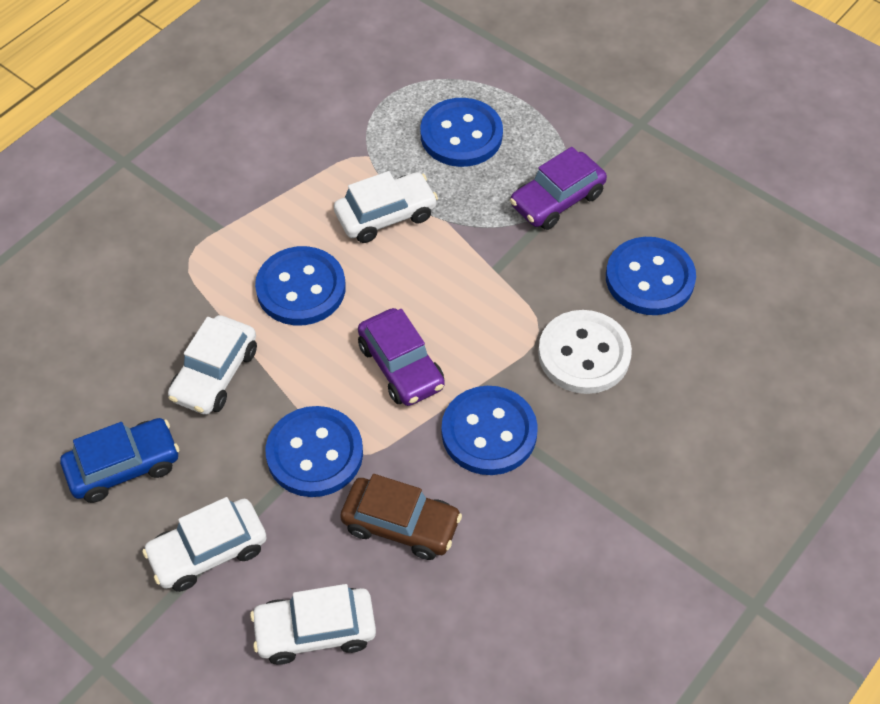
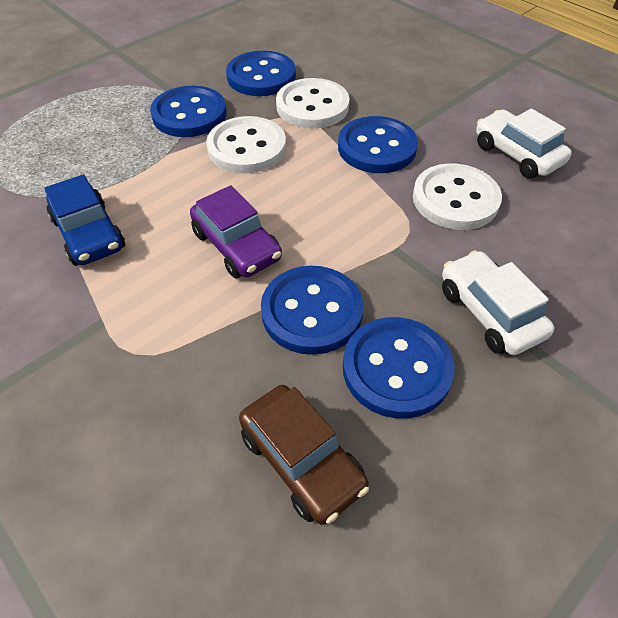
purple car: 2 -> 1
white button: 1 -> 3
white car: 4 -> 2

